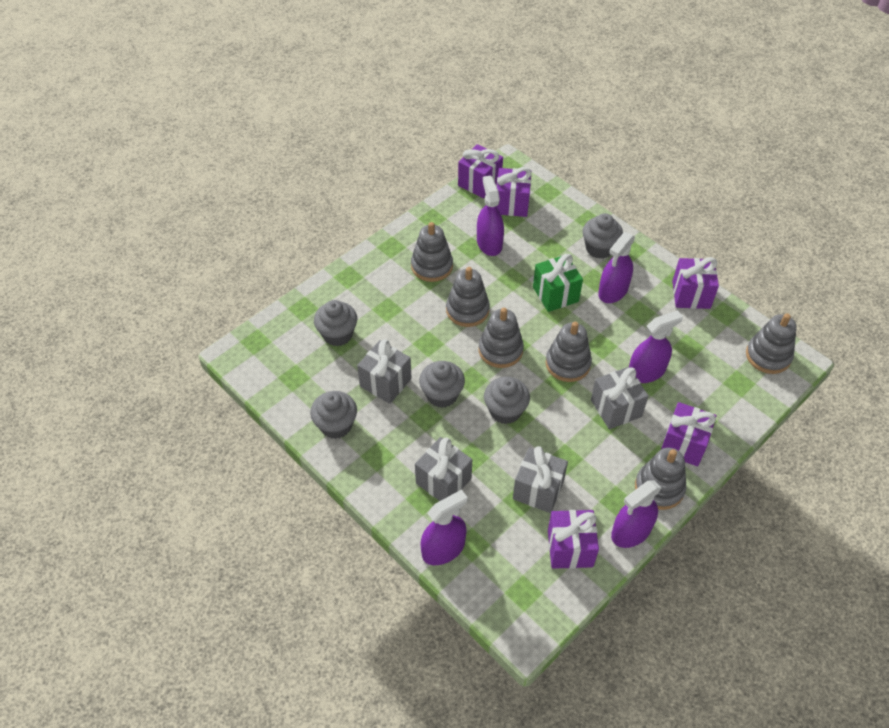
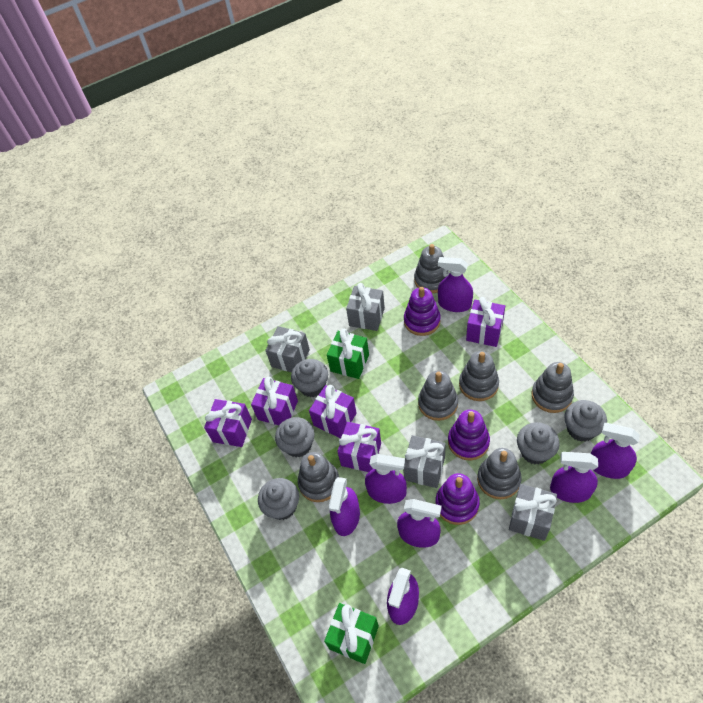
green gift: 1 -> 2
purple spray bottle: 5 -> 7
purple stacking toy: 0 -> 3

